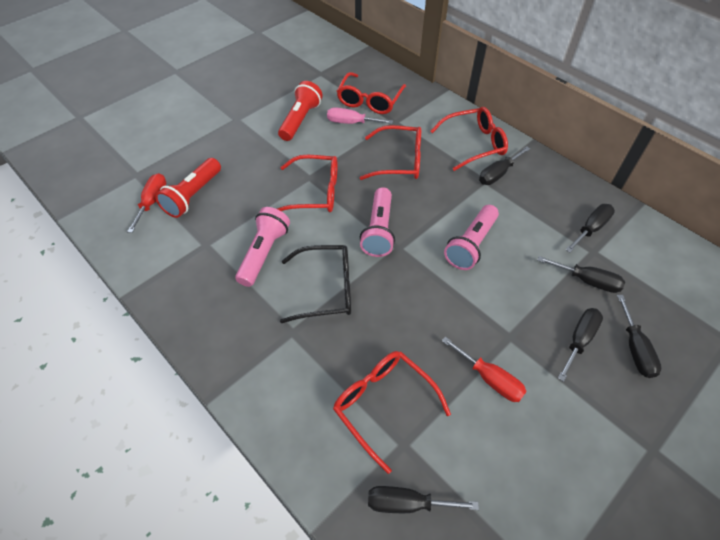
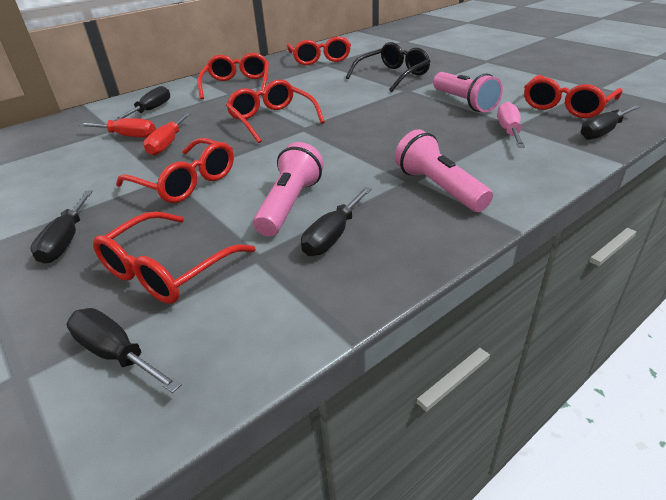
black screwdriver: 6 -> 5
red flashlight: 2 -> 0
red glasses: 5 -> 6

